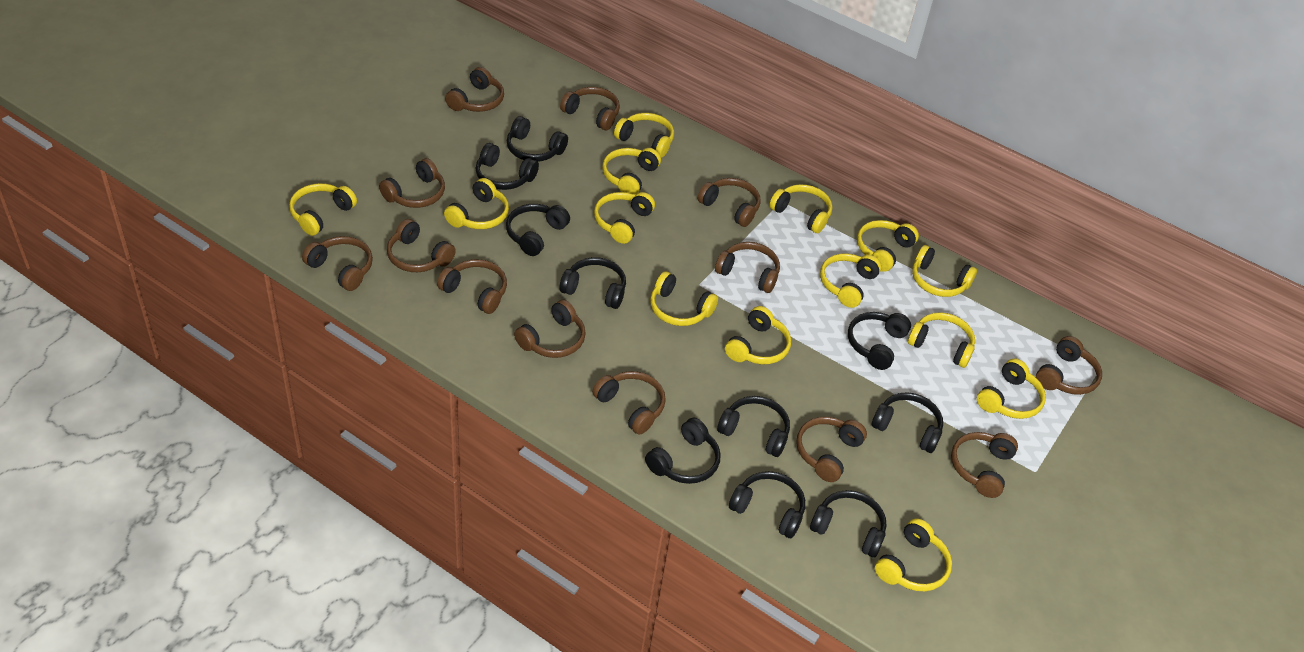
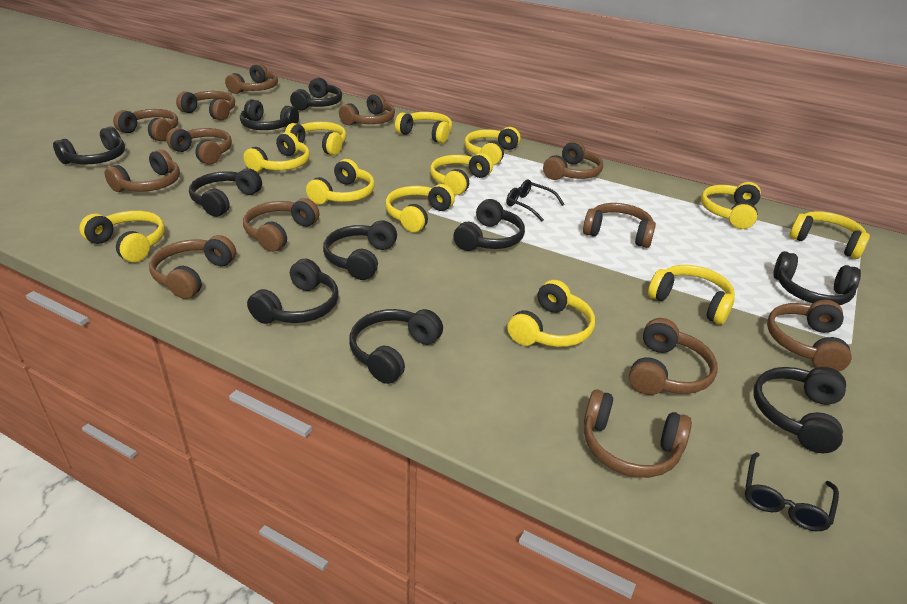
black glasses: 0 -> 2
yellow headphones: 14 -> 12

